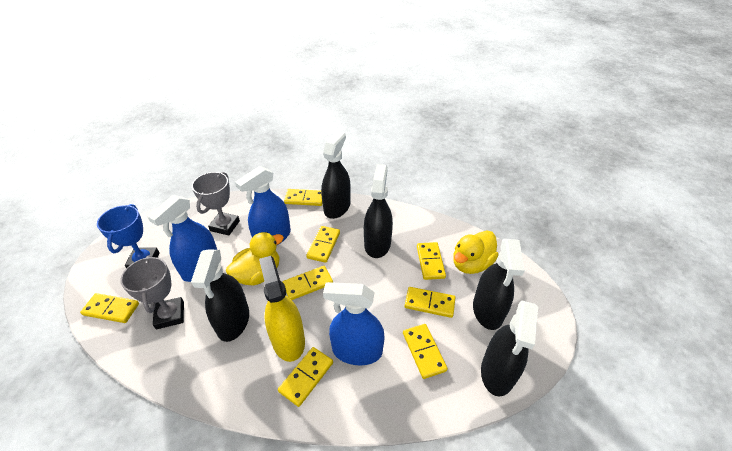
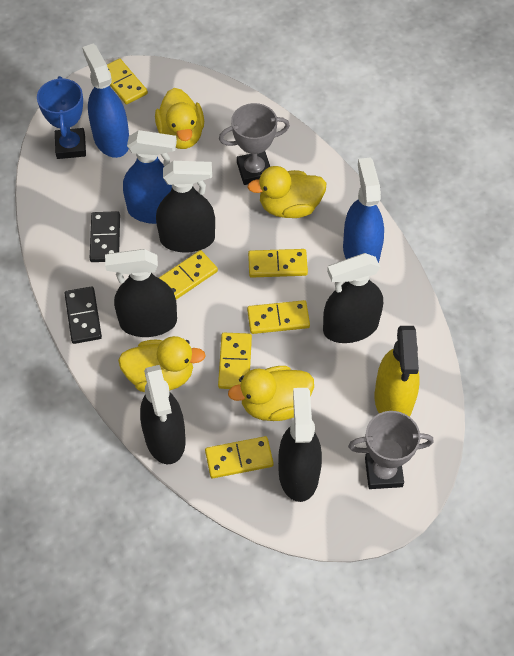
black domino: 0 -> 2
yellow domino: 8 -> 6
yellow duck: 2 -> 4

